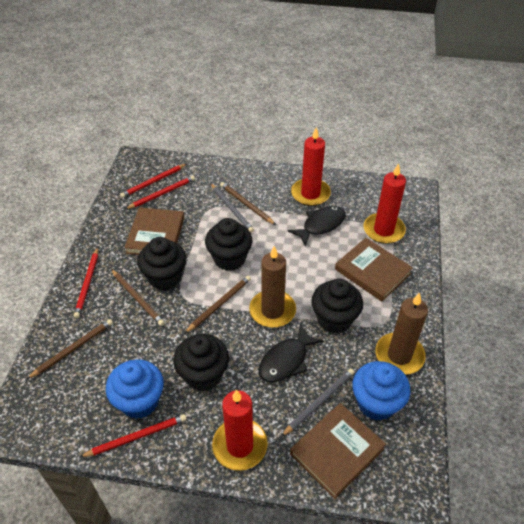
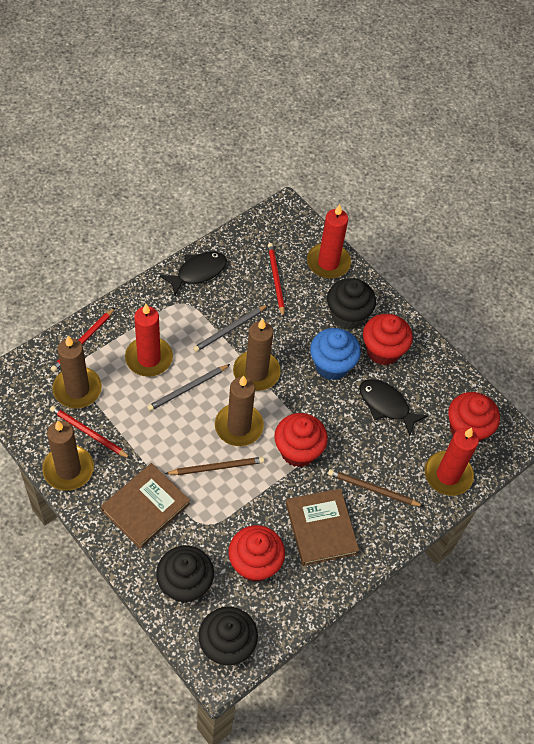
black cupcake: 4 -> 3
blue cupcake: 2 -> 1
brown book: 3 -> 2
brown candle: 2 -> 4
brown pencil: 4 -> 2
red cupcake: 0 -> 4
red pencil: 4 -> 3

